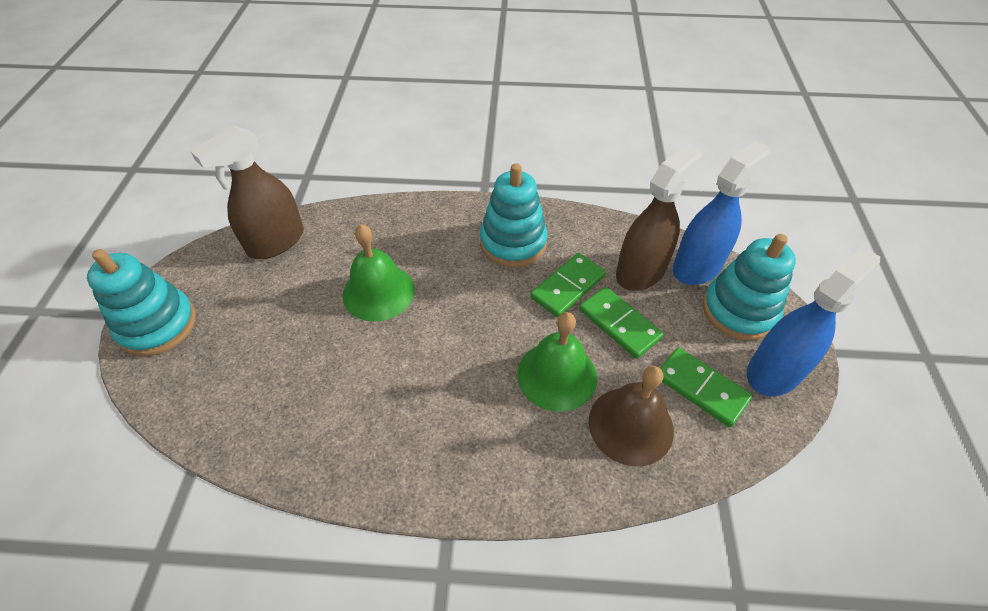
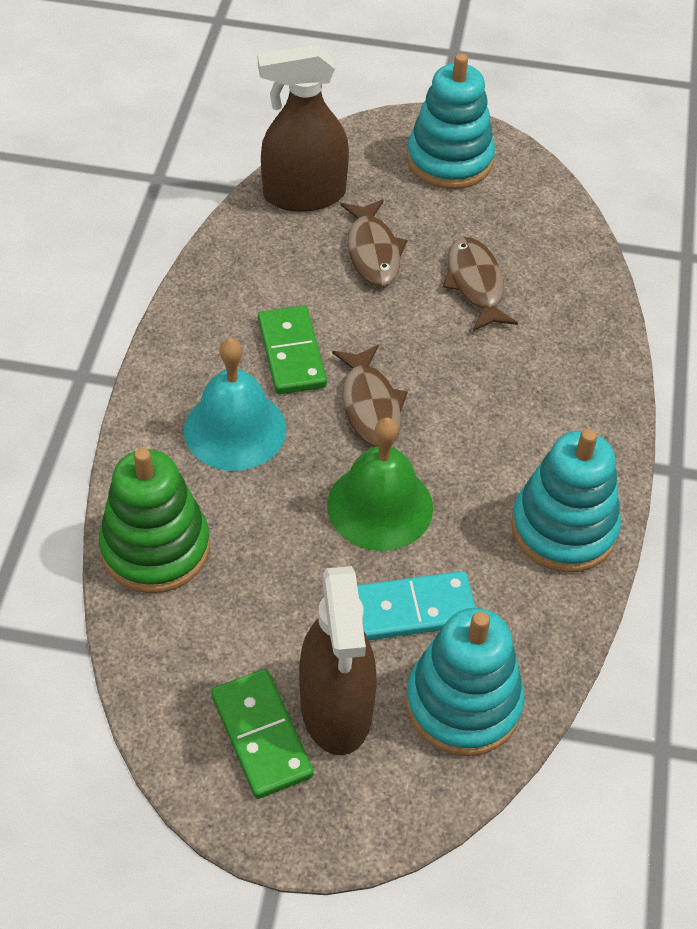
blue spray bottle: 2 -> 0
brown bell: 1 -> 0
brown fish: 0 -> 3
green bell: 2 -> 1
green domino: 3 -> 2
green stacking toy: 0 -> 1
turquoise bell: 0 -> 1
turquoise domino: 0 -> 1

